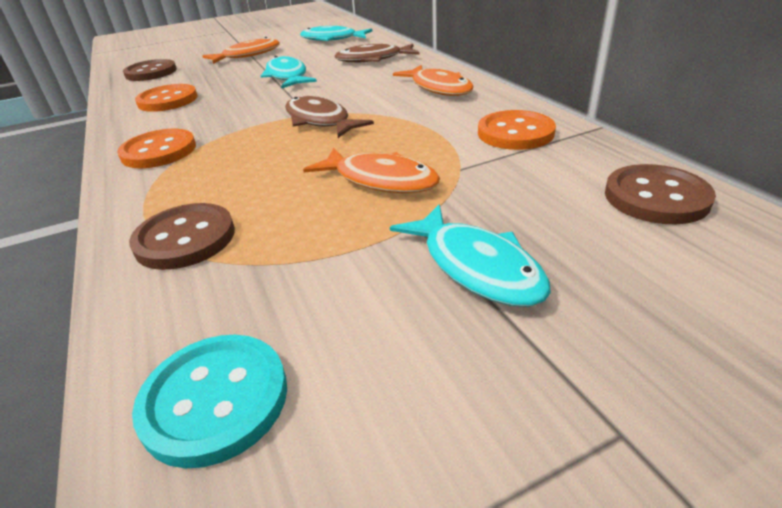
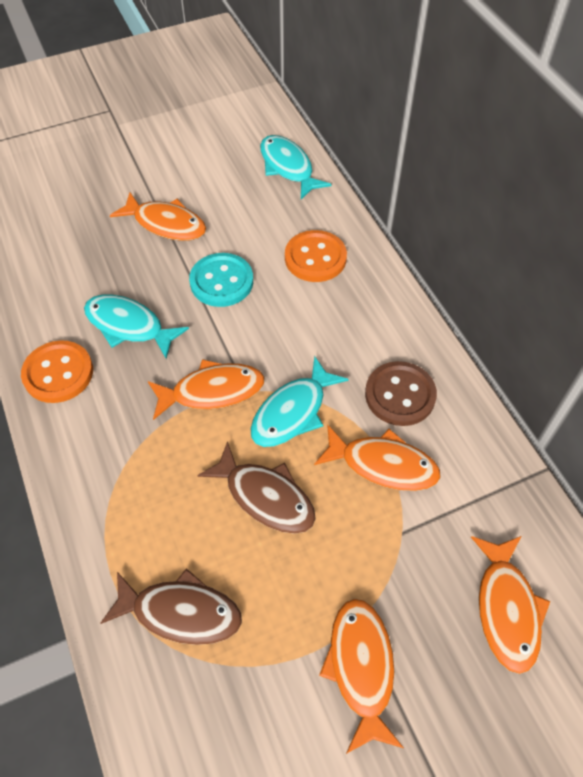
brown button: 3 -> 1
orange button: 3 -> 2
orange fish: 3 -> 5

